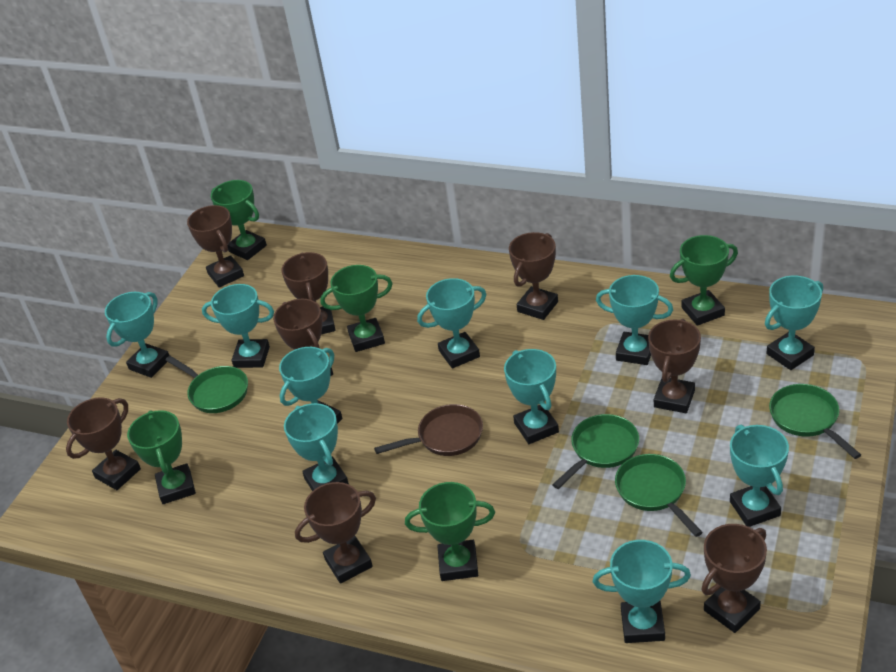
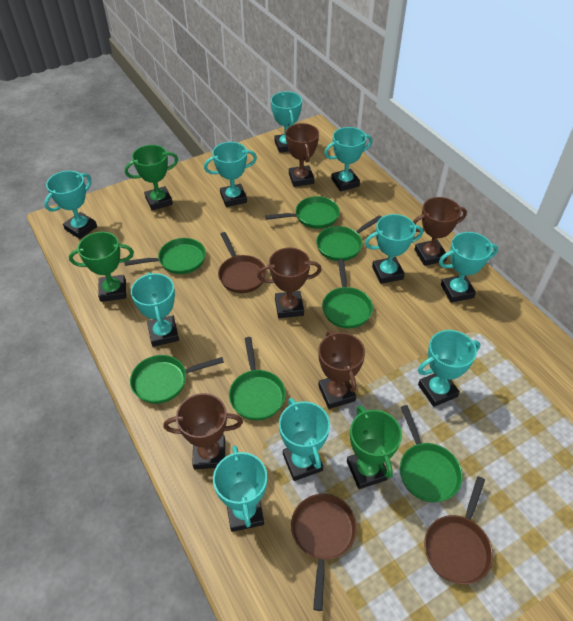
brown pan: 1 -> 3
brown trophy: 8 -> 5
green pan: 4 -> 7
green trophy: 5 -> 3

